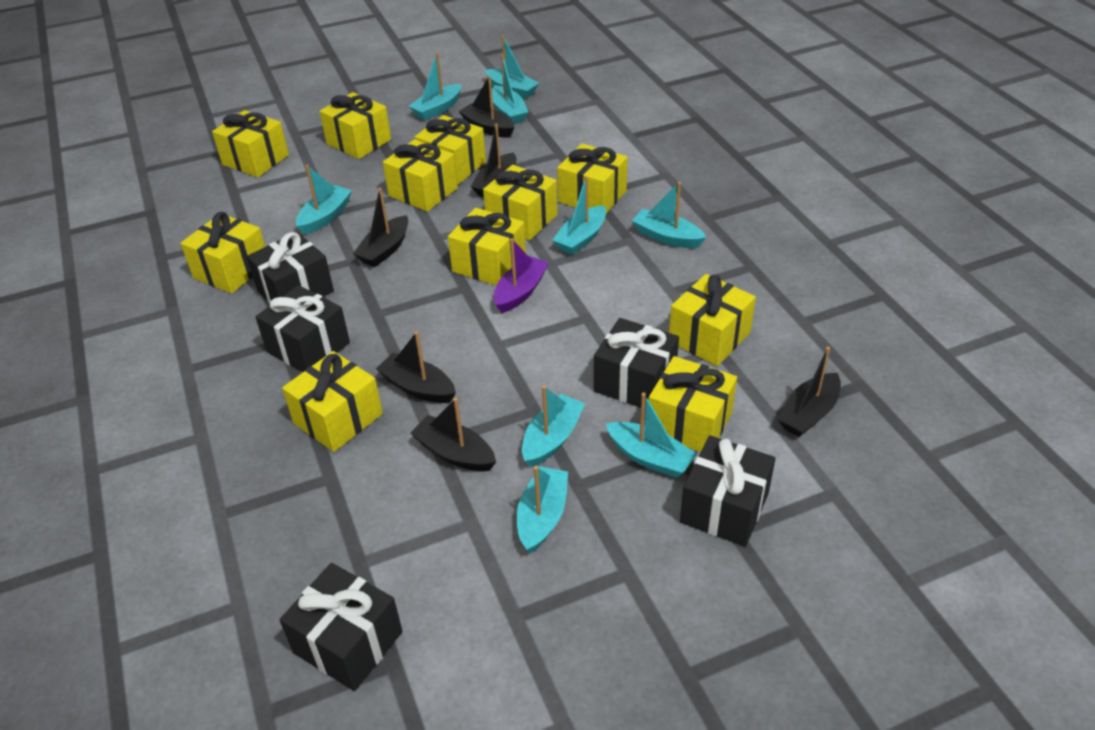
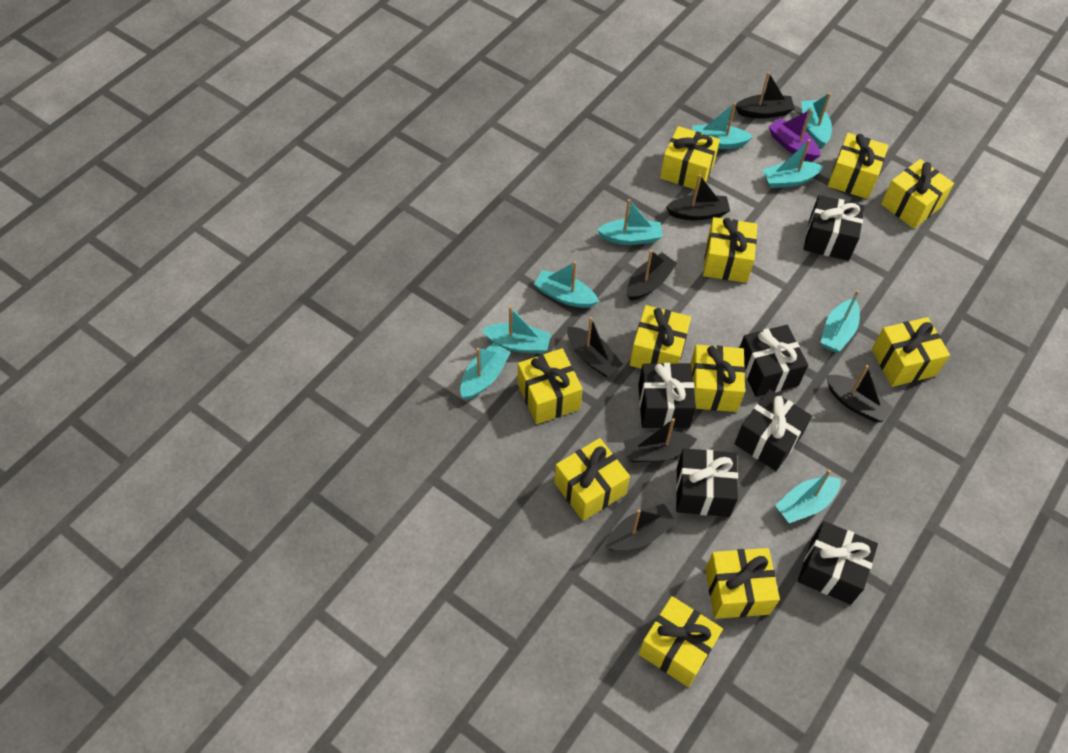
black boat: 6 -> 7
black gift: 5 -> 6

